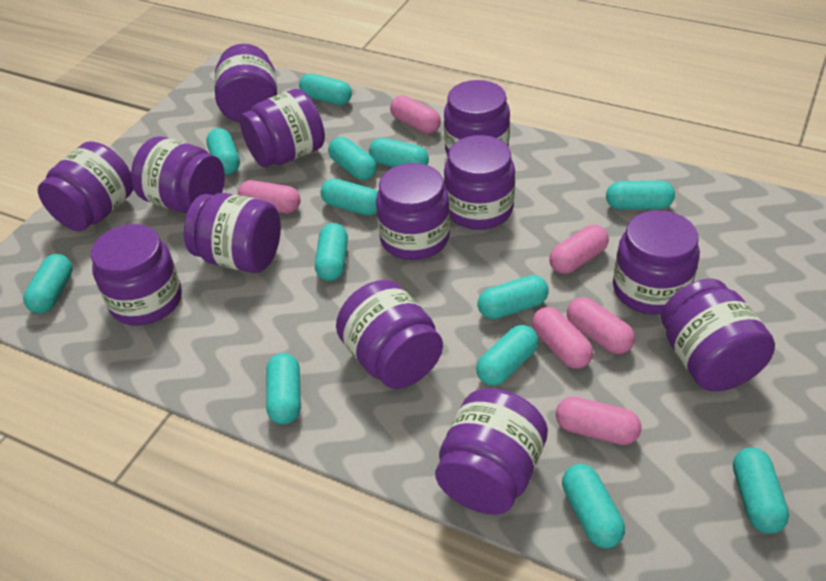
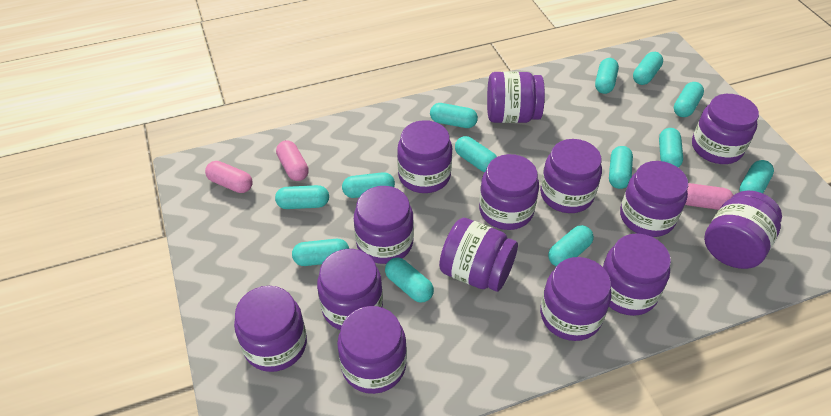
pink capsule: 6 -> 3
purple jar: 13 -> 14

